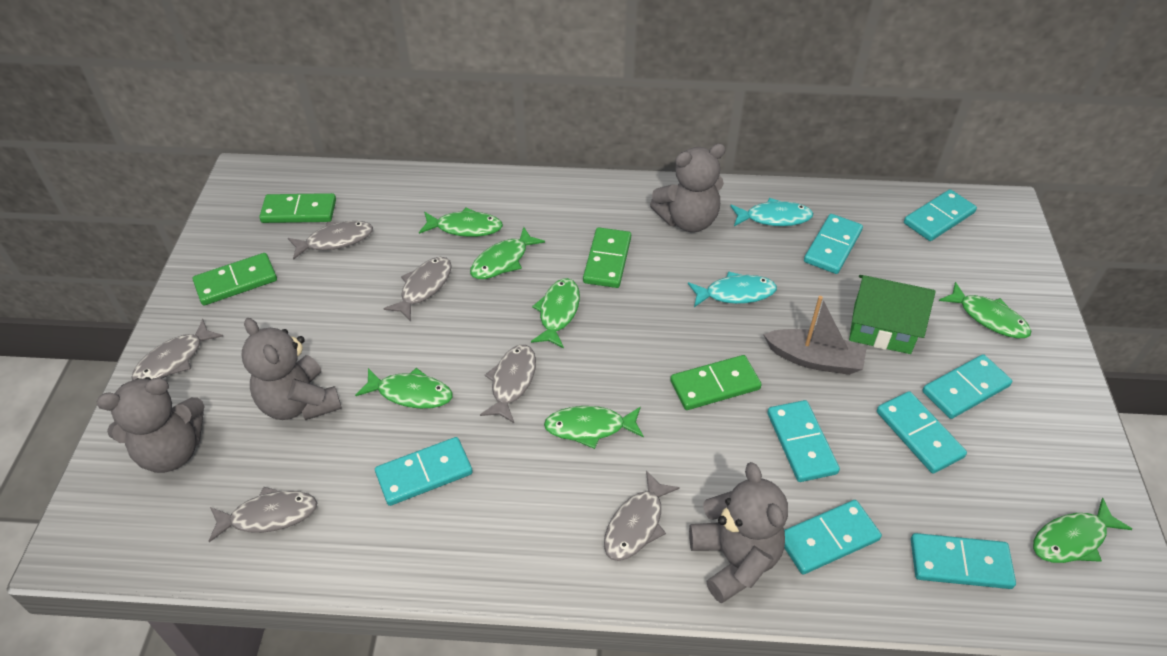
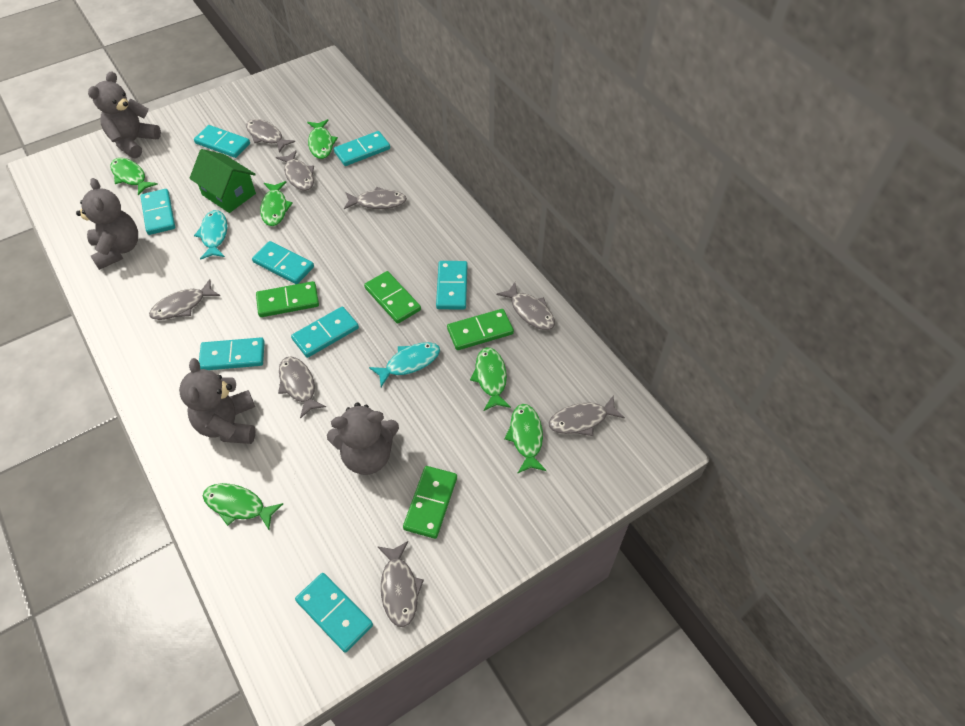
green fish: 7 -> 6
grey boat: 1 -> 0
grey fish: 6 -> 8

